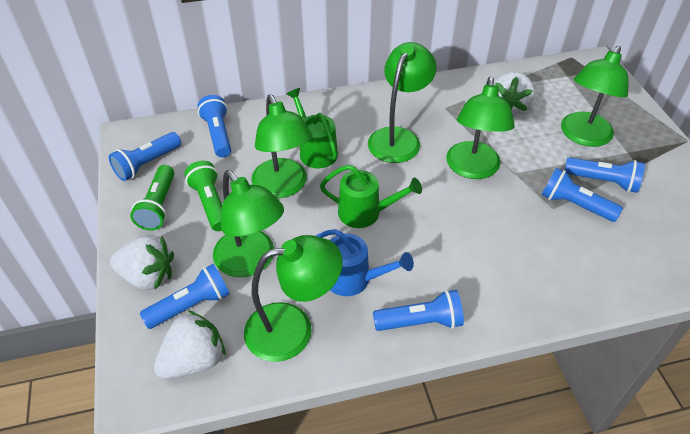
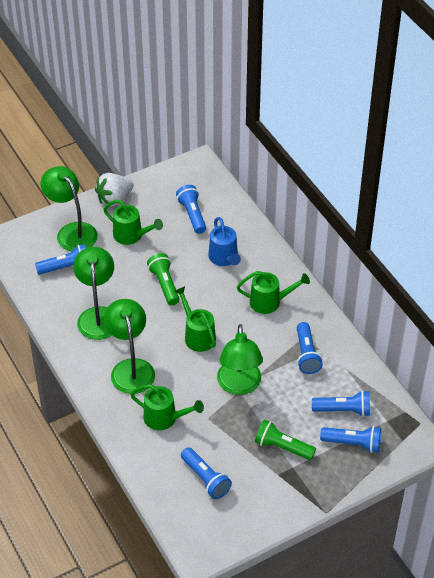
green lamp: 6 -> 4
green watering can: 2 -> 4
white strawberry: 3 -> 1

